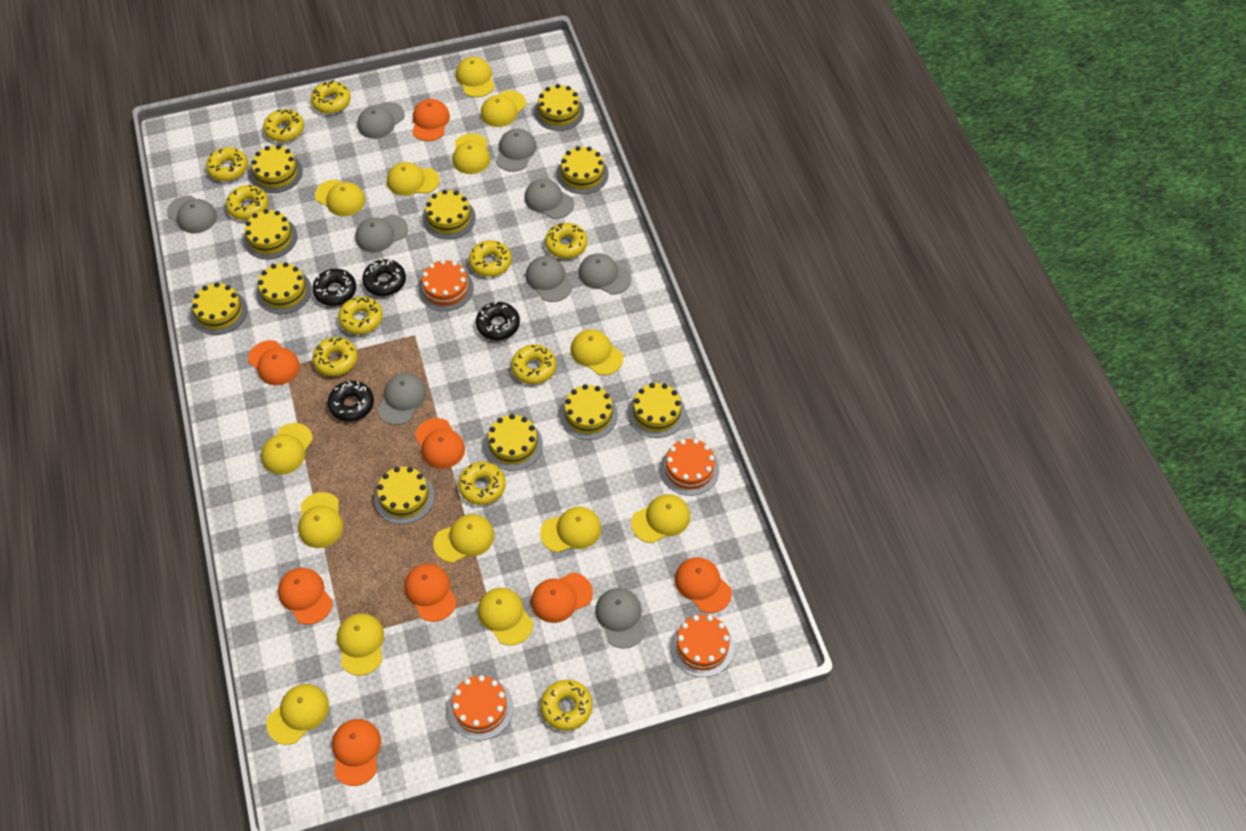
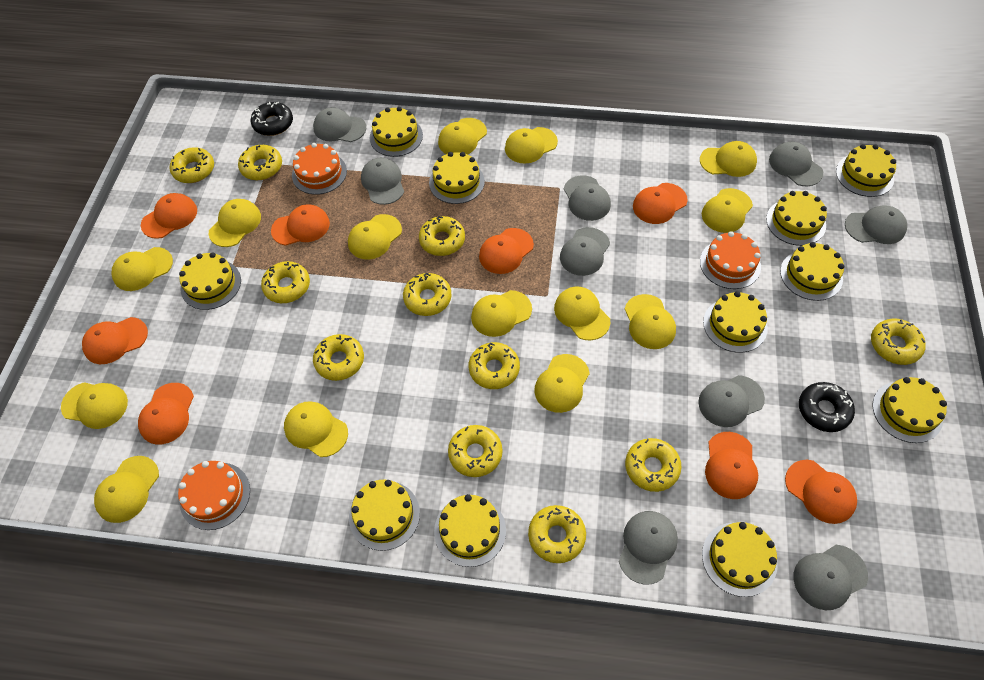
black donut: 4 -> 2
orange cake: 4 -> 3

